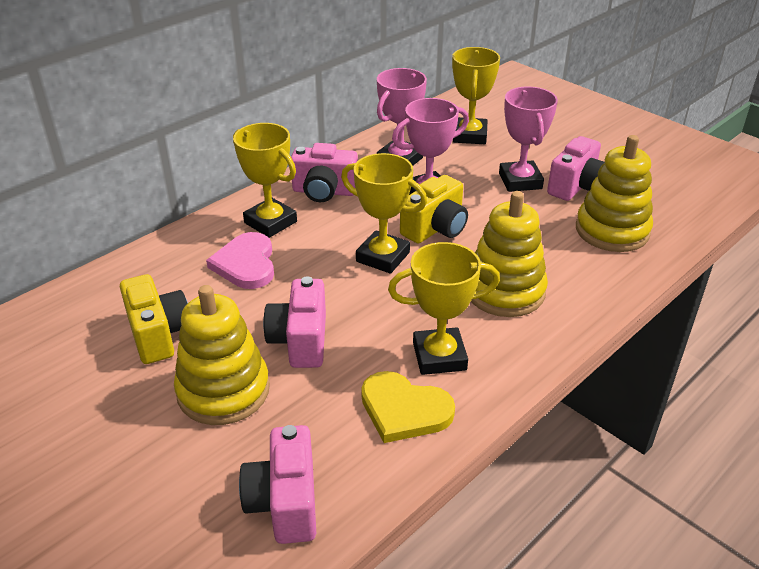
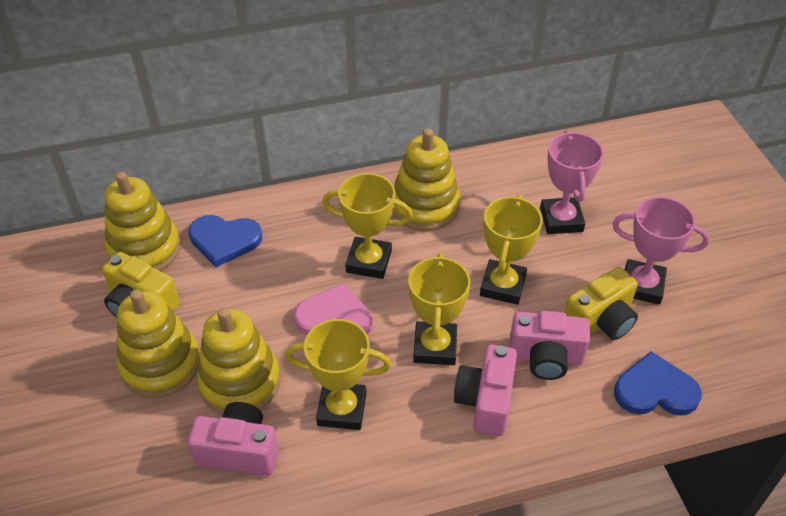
blue heart: 0 -> 2
pink camera: 4 -> 3
pink trophy: 3 -> 2
yellow heart: 1 -> 0
yellow stacking toy: 3 -> 4

